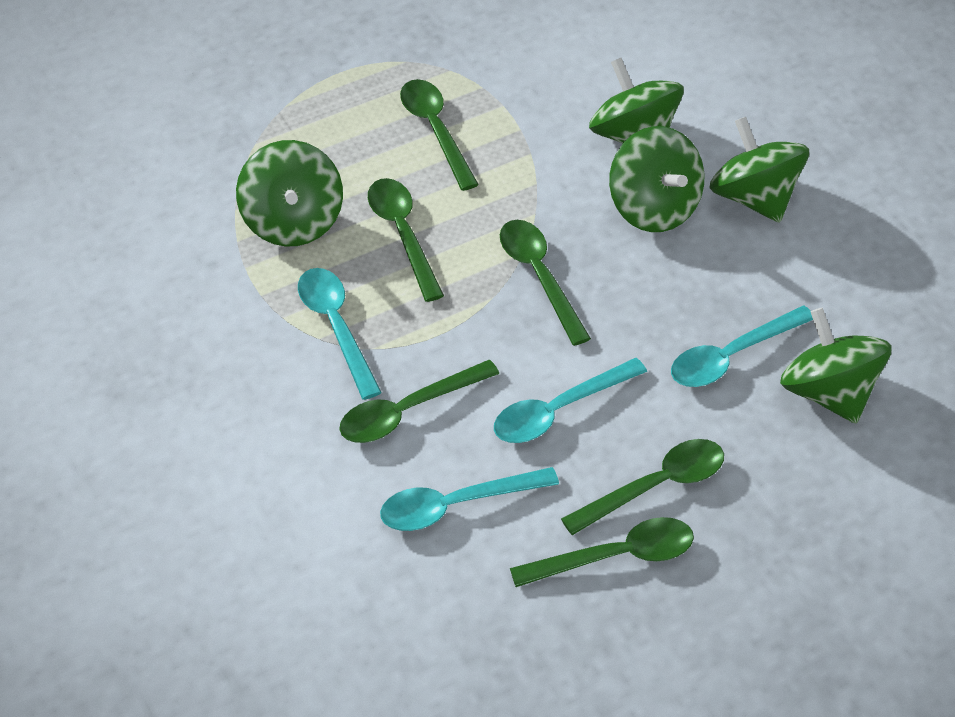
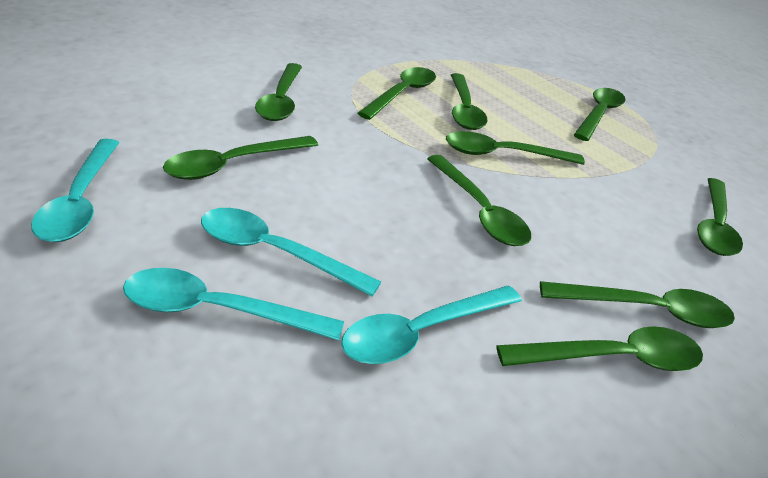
green spinning top: 5 -> 0
green spoon: 6 -> 10

